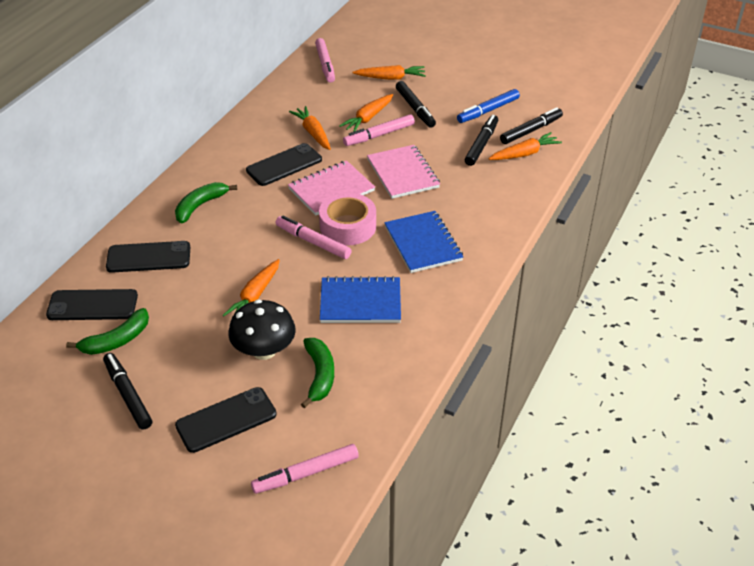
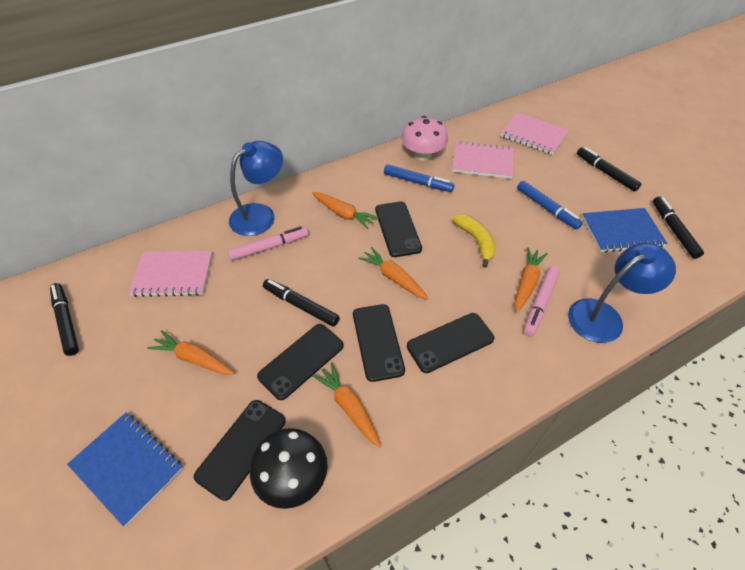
black phone: 4 -> 5
blue lamp: 0 -> 2
blue marker: 1 -> 2
green banana: 3 -> 0
pink marker: 4 -> 2
pink mushroom: 0 -> 1
pink notebook: 2 -> 3
pink tape: 1 -> 0
yellow banana: 0 -> 1

